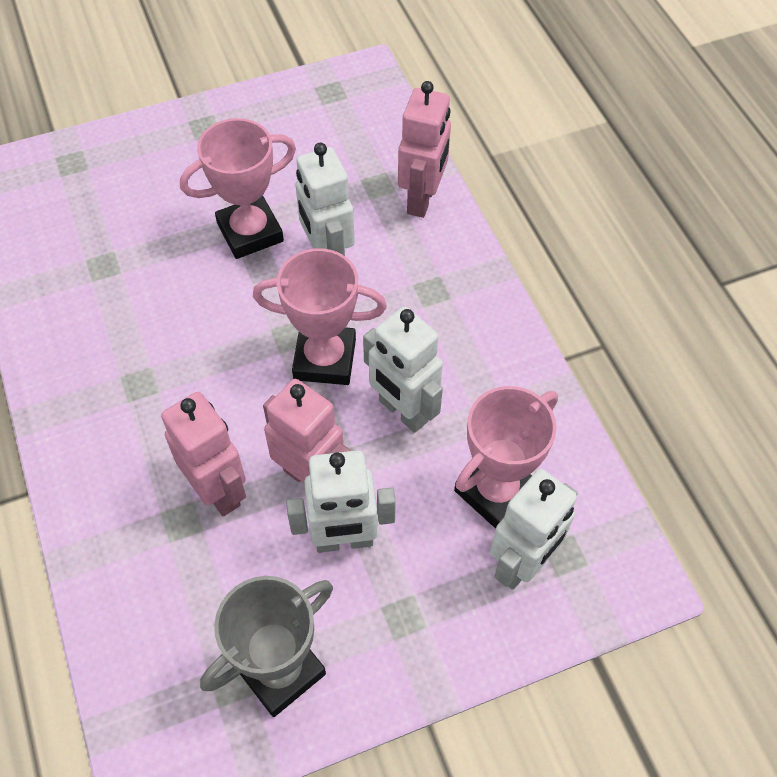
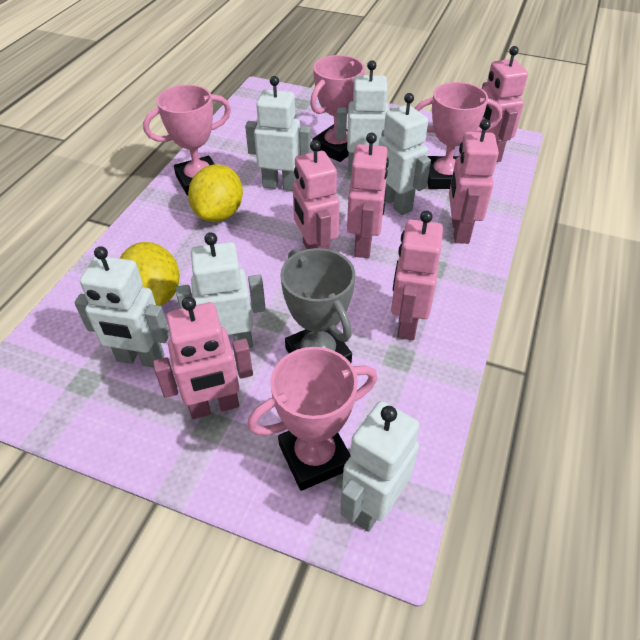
pink robot: 3 -> 6
pink trophy: 3 -> 4
white robot: 4 -> 6
yellow lemon: 0 -> 2

